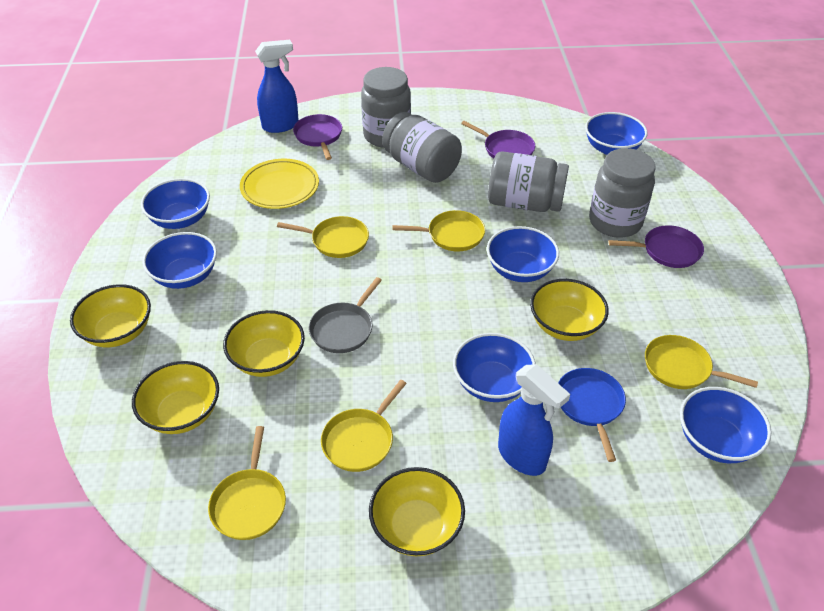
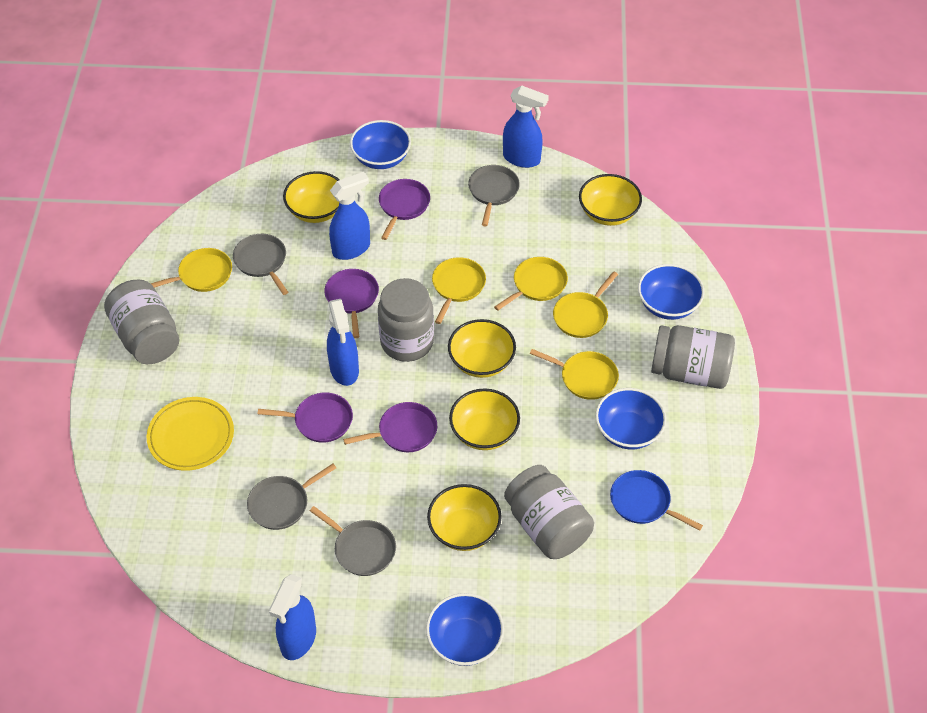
blue bowl: 6 -> 4
blue spray bottle: 2 -> 4
grey pan: 1 -> 4
purple pan: 3 -> 4

